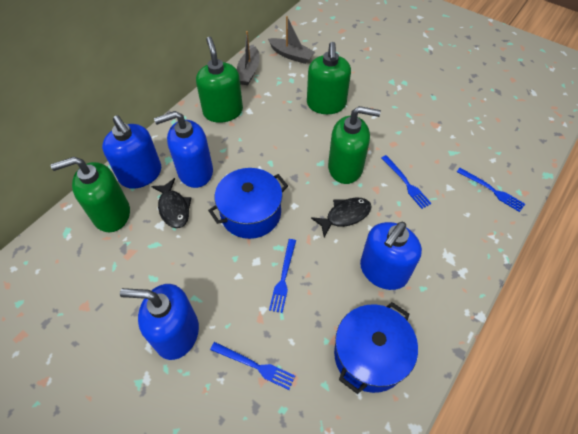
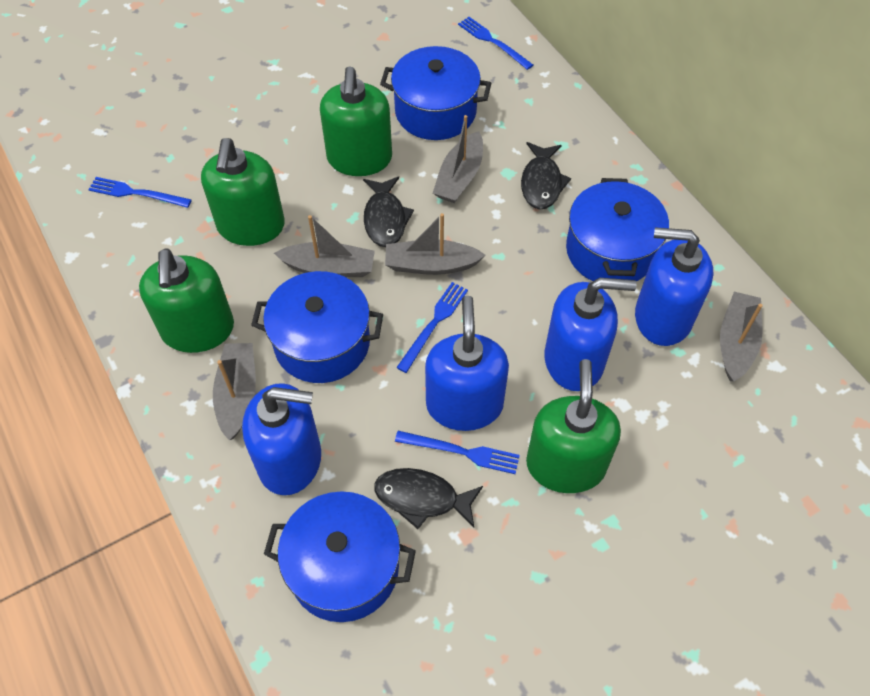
black fish: 2 -> 3
blue pot: 2 -> 4
grey boat: 2 -> 5

